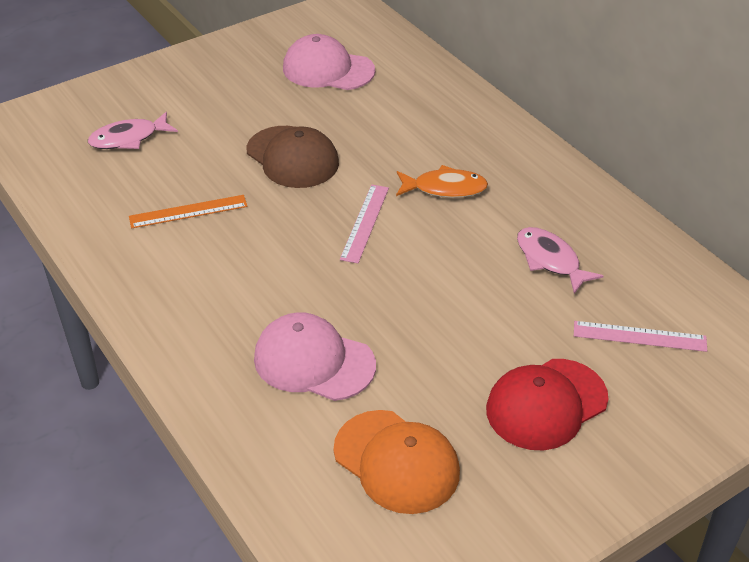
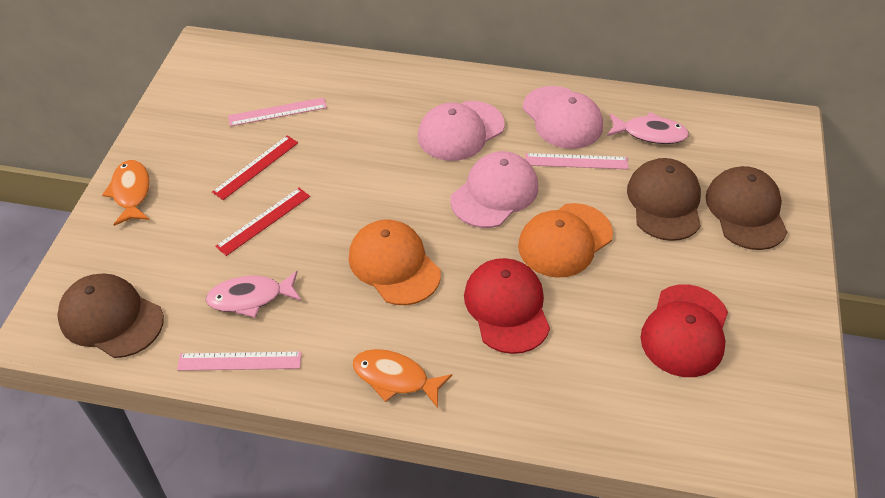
brown cap: 1 -> 3
orange cap: 1 -> 2
orange fish: 1 -> 2
orange ruler: 1 -> 0
pink cap: 2 -> 3
pink ruler: 2 -> 3
red cap: 1 -> 2
red ruler: 0 -> 2

